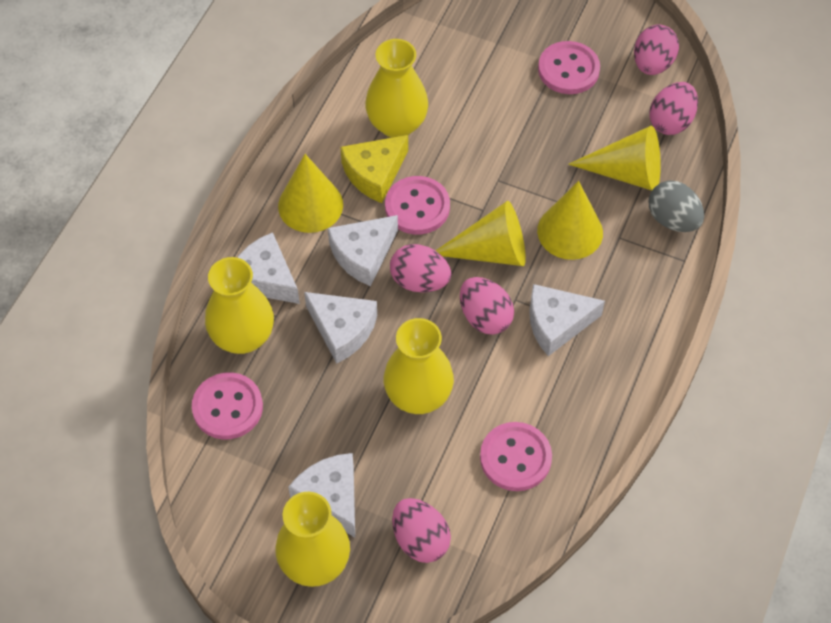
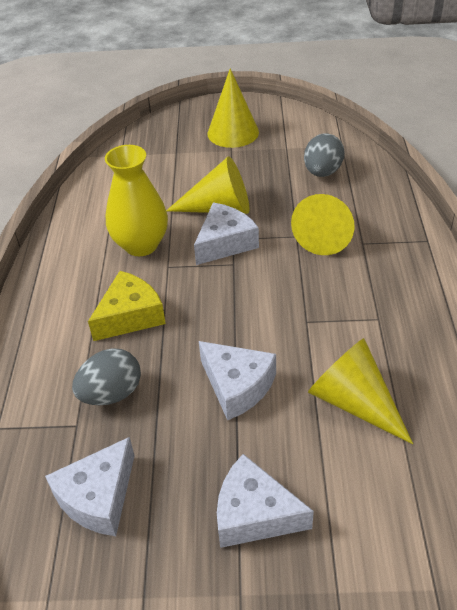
grey egg: 1 -> 2
pink button: 4 -> 0
pink egg: 5 -> 0
white cheese: 5 -> 4
yellow vase: 4 -> 1

